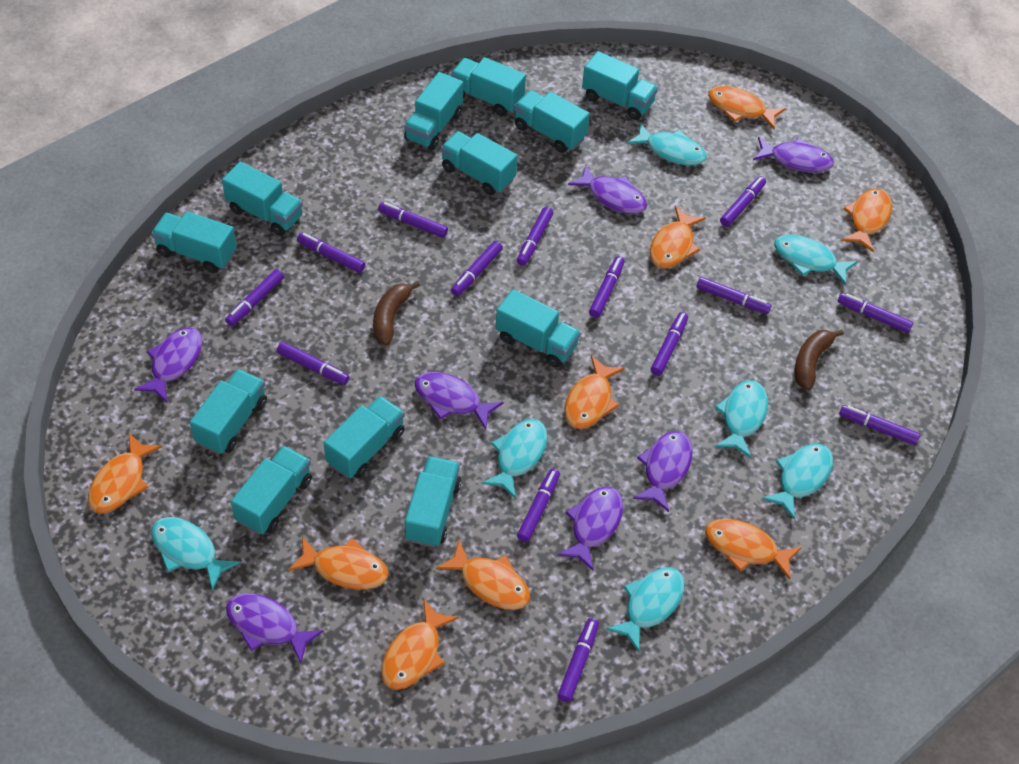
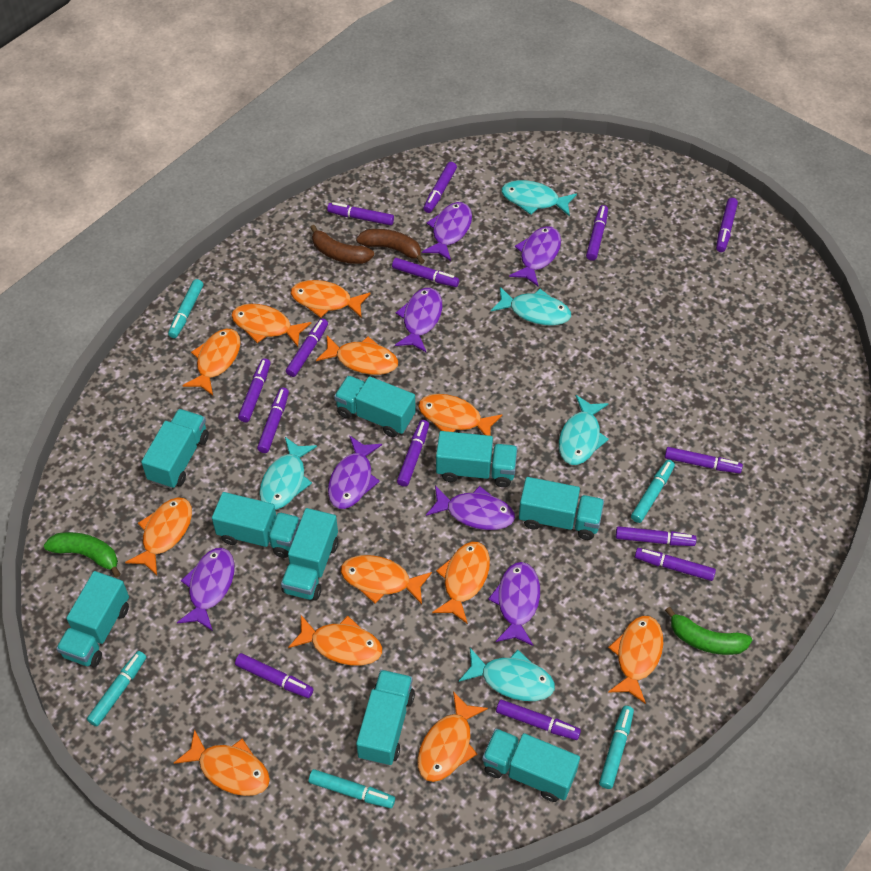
green banana: 0 -> 2
orange fish: 9 -> 12
turquoise fish: 7 -> 5
turquoise marker: 0 -> 5
turquoise truck: 12 -> 9

